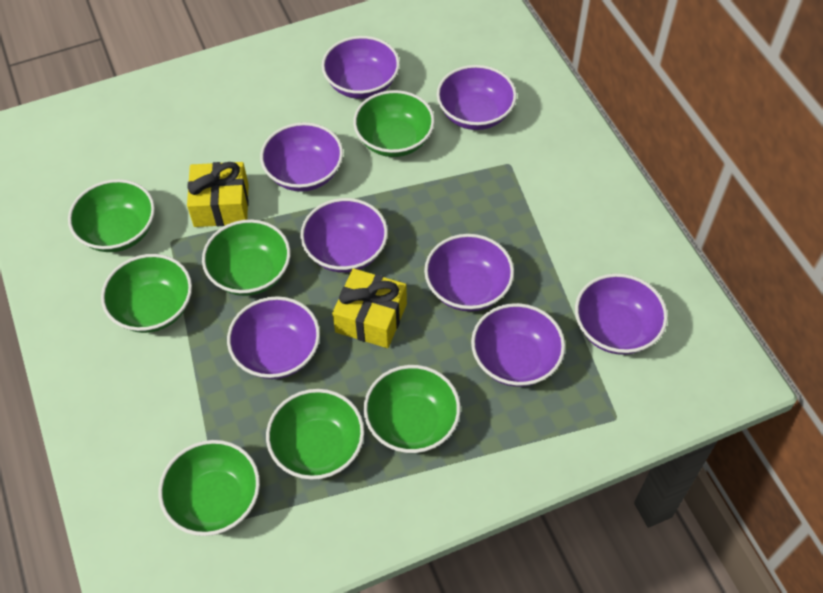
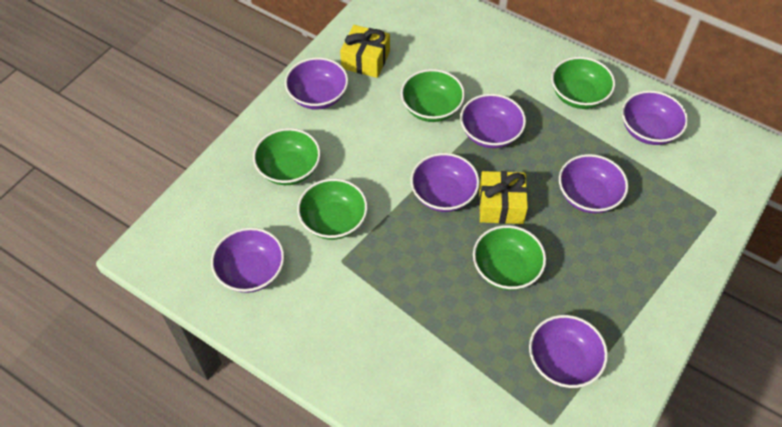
green bowl: 7 -> 5
purple bowl: 8 -> 7

